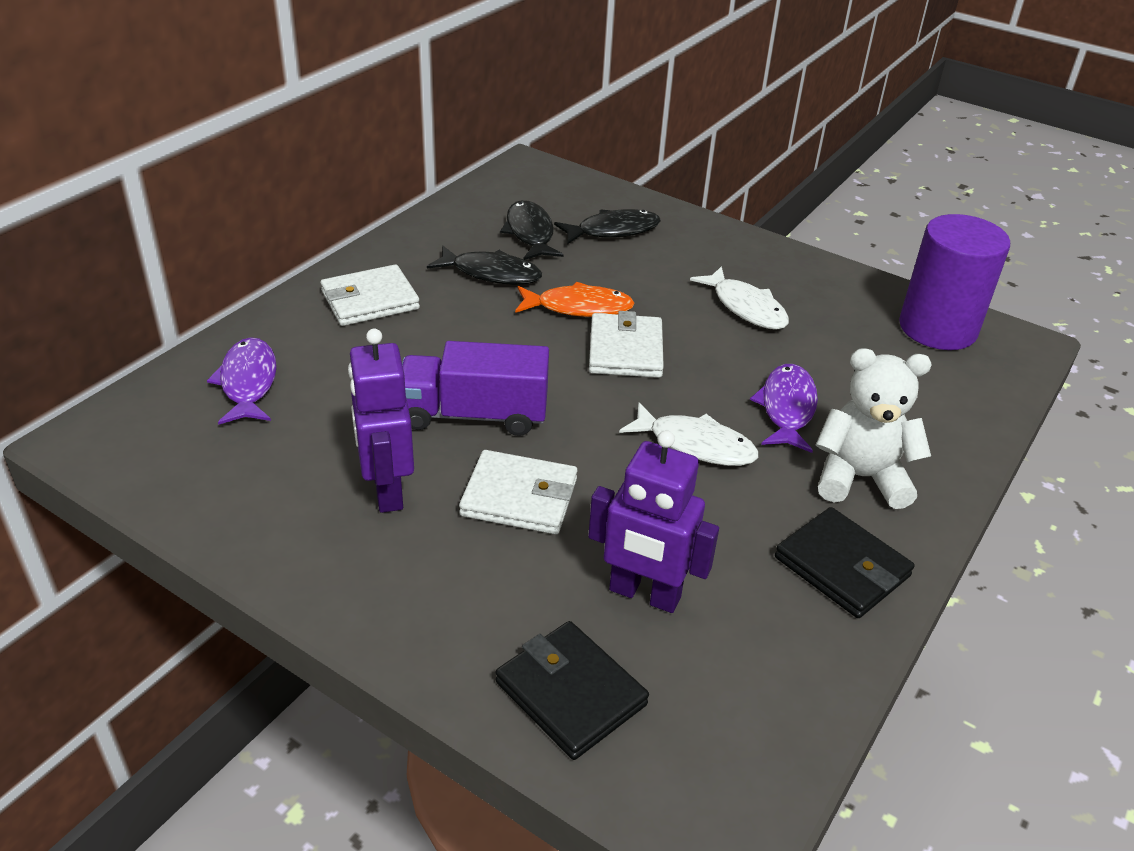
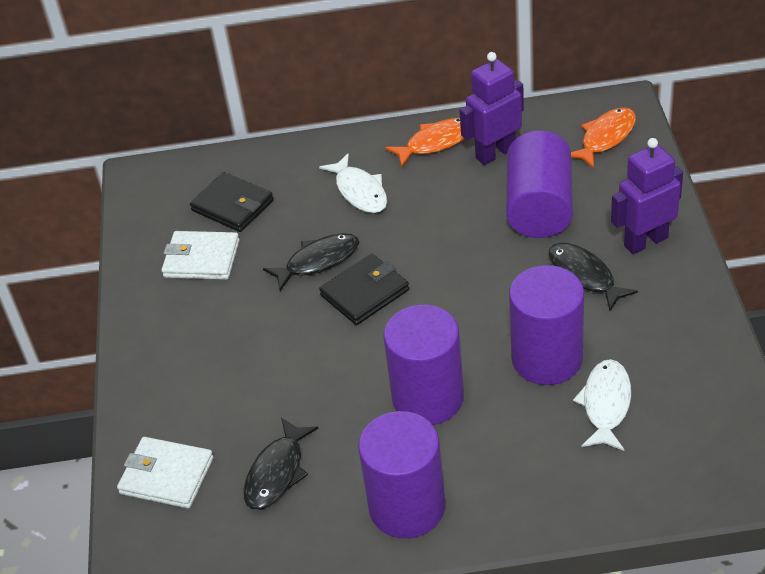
orange fish: 1 -> 2
purple cylinder: 1 -> 4
purple fish: 2 -> 0
purple truck: 1 -> 0
white teddy bear: 1 -> 0
white wallet: 3 -> 2

